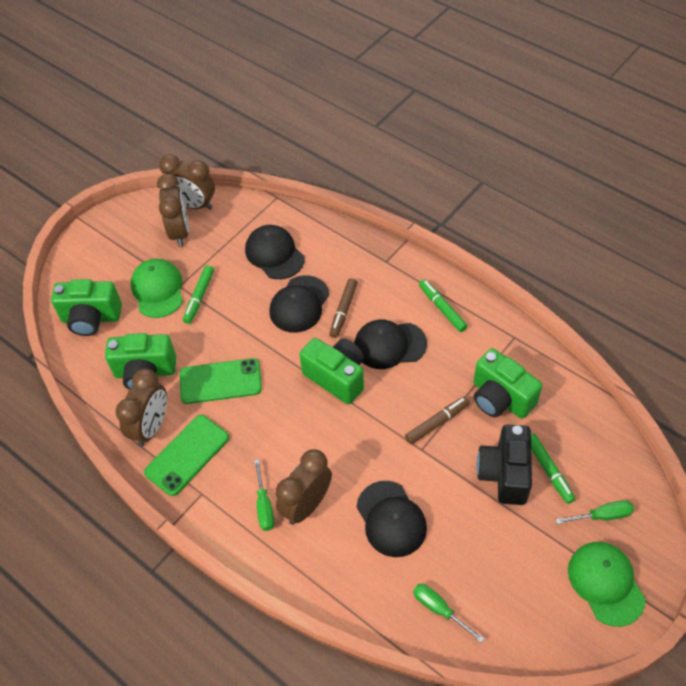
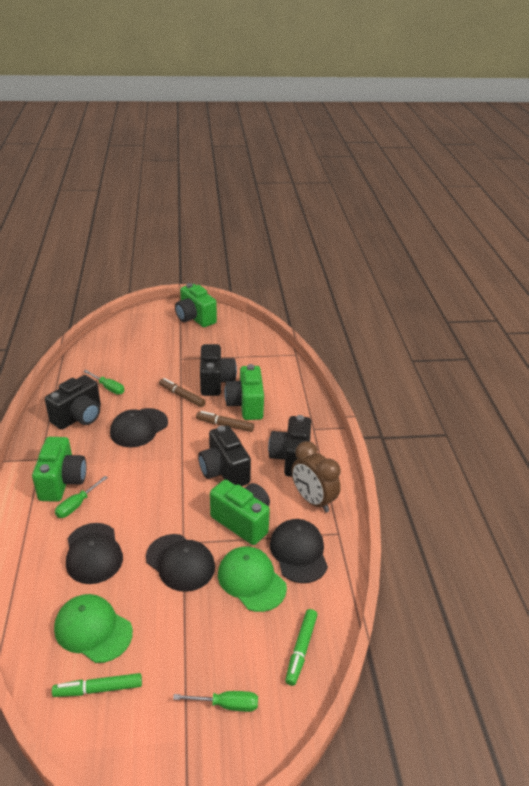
black camera: 1 -> 4
brown clock: 4 -> 1
green marker: 3 -> 2
green phone: 2 -> 0

